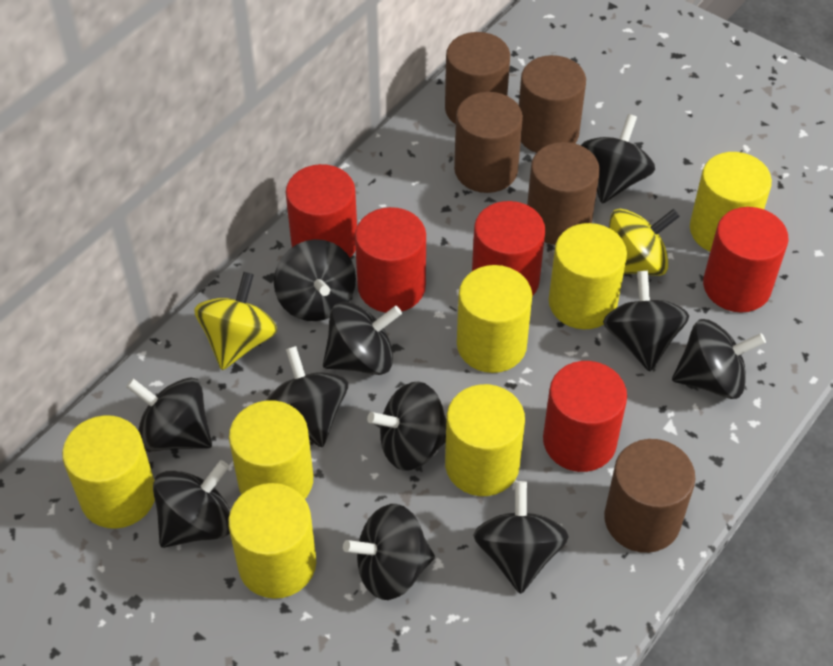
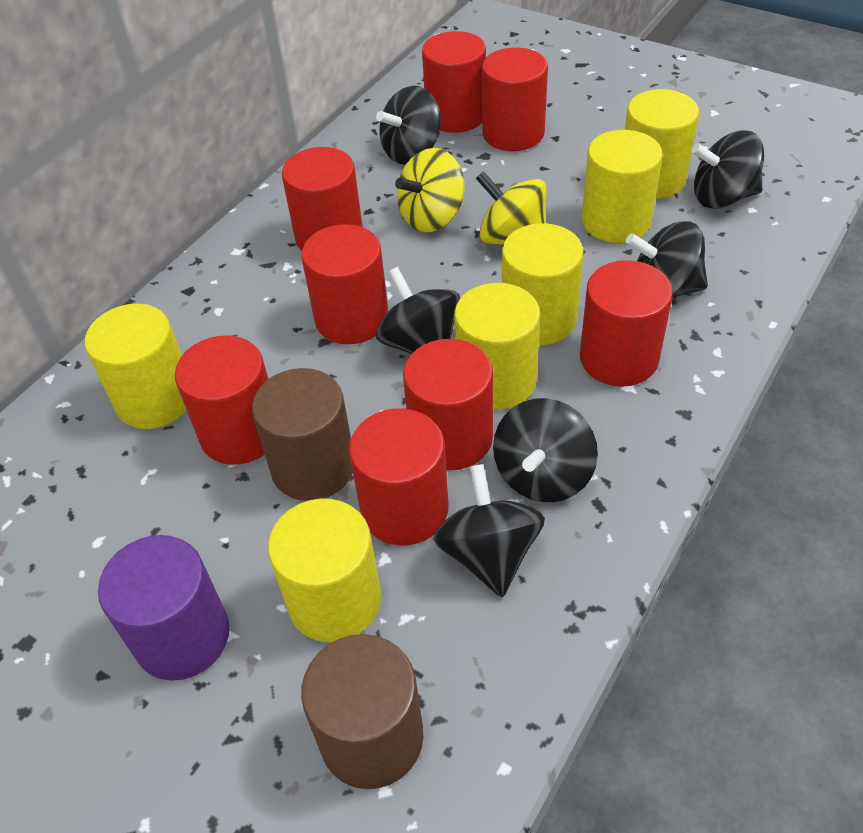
black spinning top: 11 -> 6
brown cylinder: 5 -> 2
purple cylinder: 0 -> 1
red cylinder: 5 -> 8
yellow cylinder: 7 -> 6

